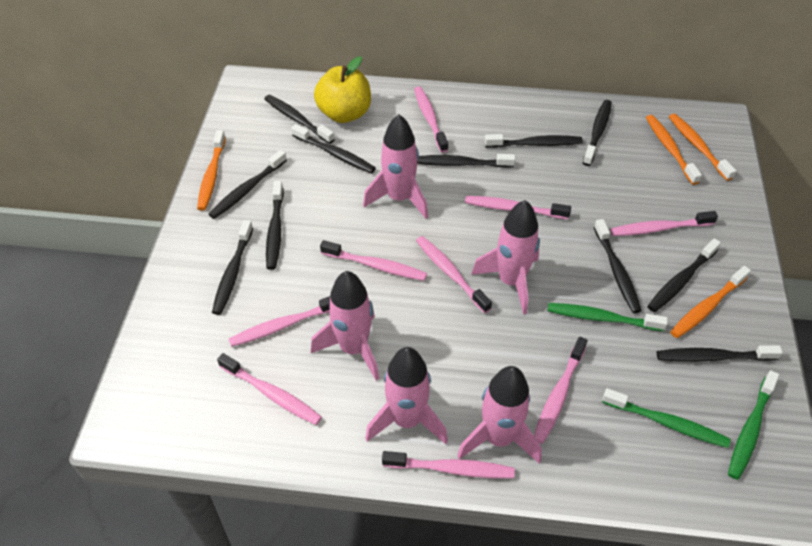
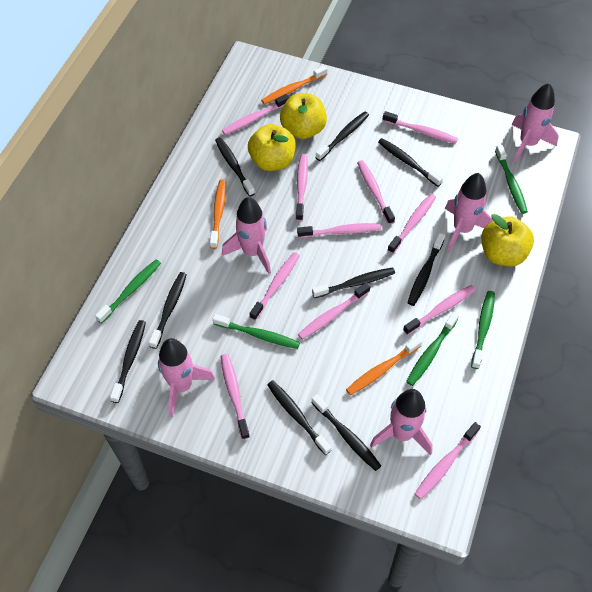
black toothbrush: 11 -> 9
green toothbrush: 3 -> 5
orange toothbrush: 4 -> 3
pink toothbrush: 9 -> 11
yellow apple: 1 -> 3

